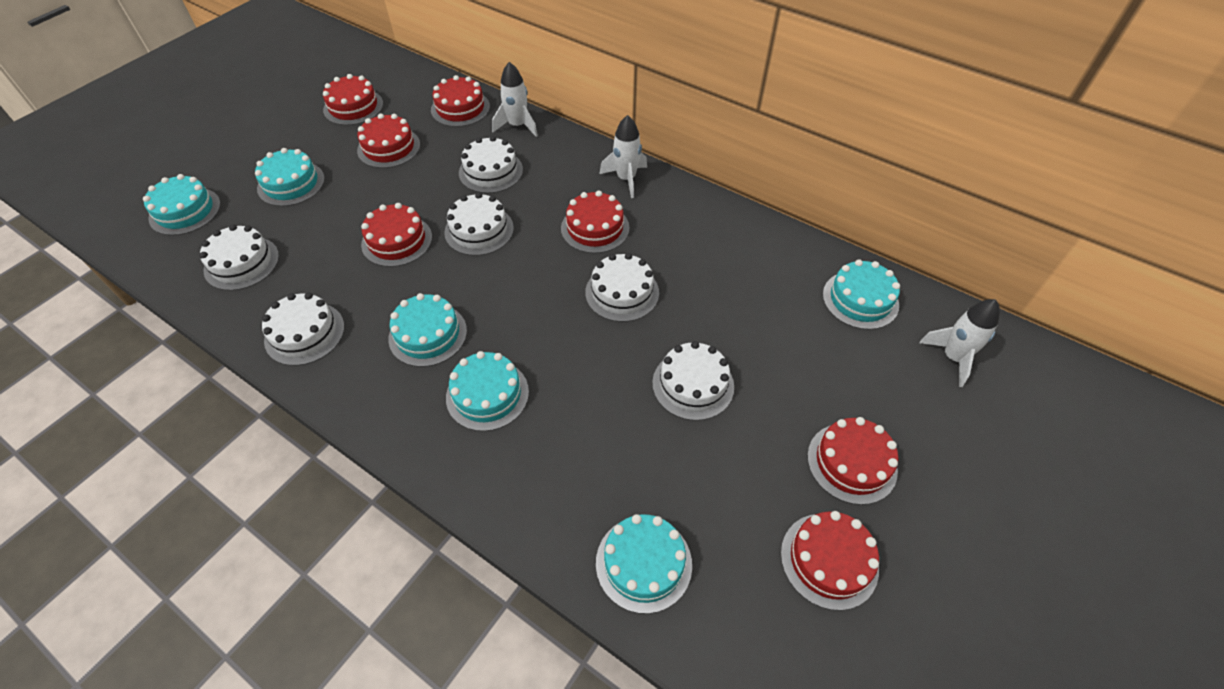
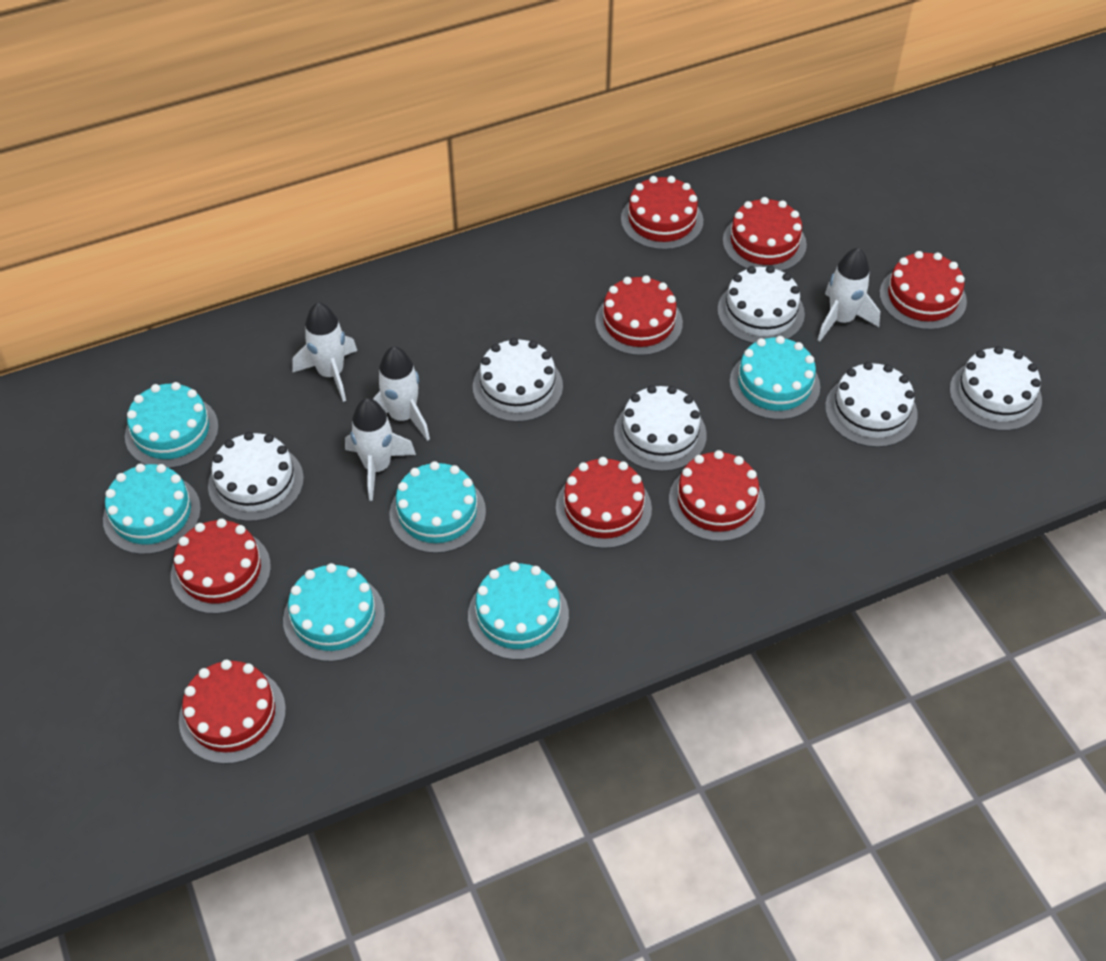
red cake: 7 -> 8
white rocket: 3 -> 4

